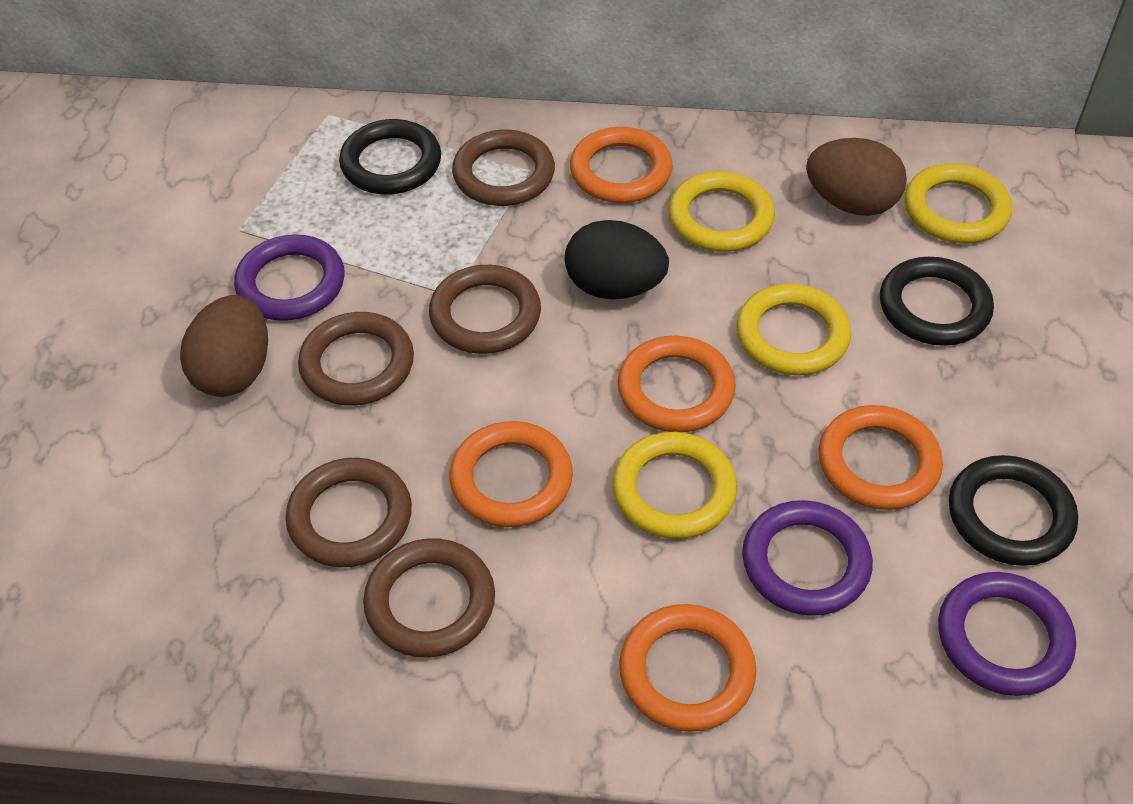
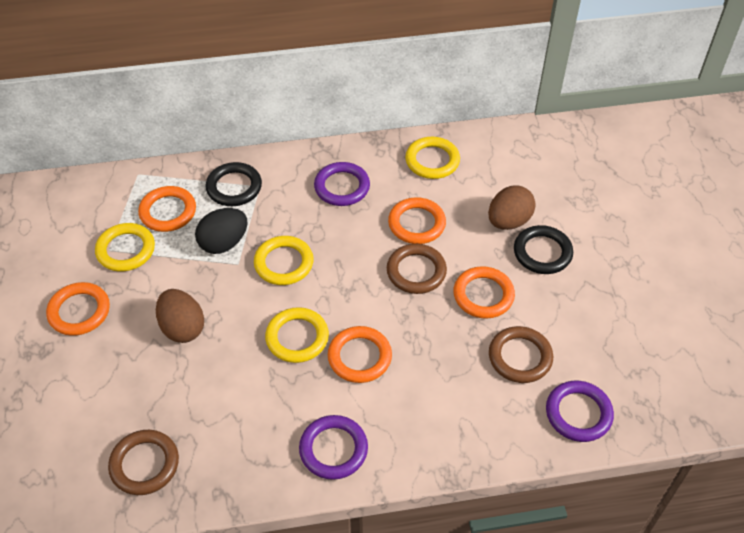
black ring: 3 -> 2
brown ring: 5 -> 3

